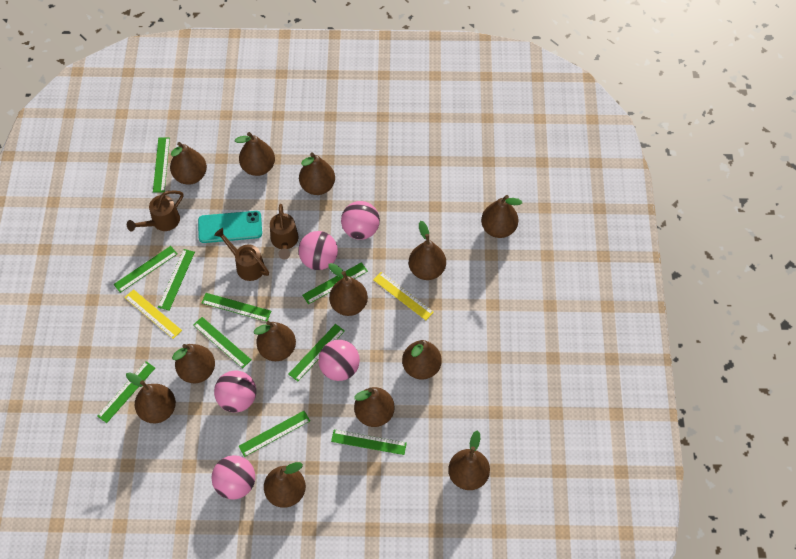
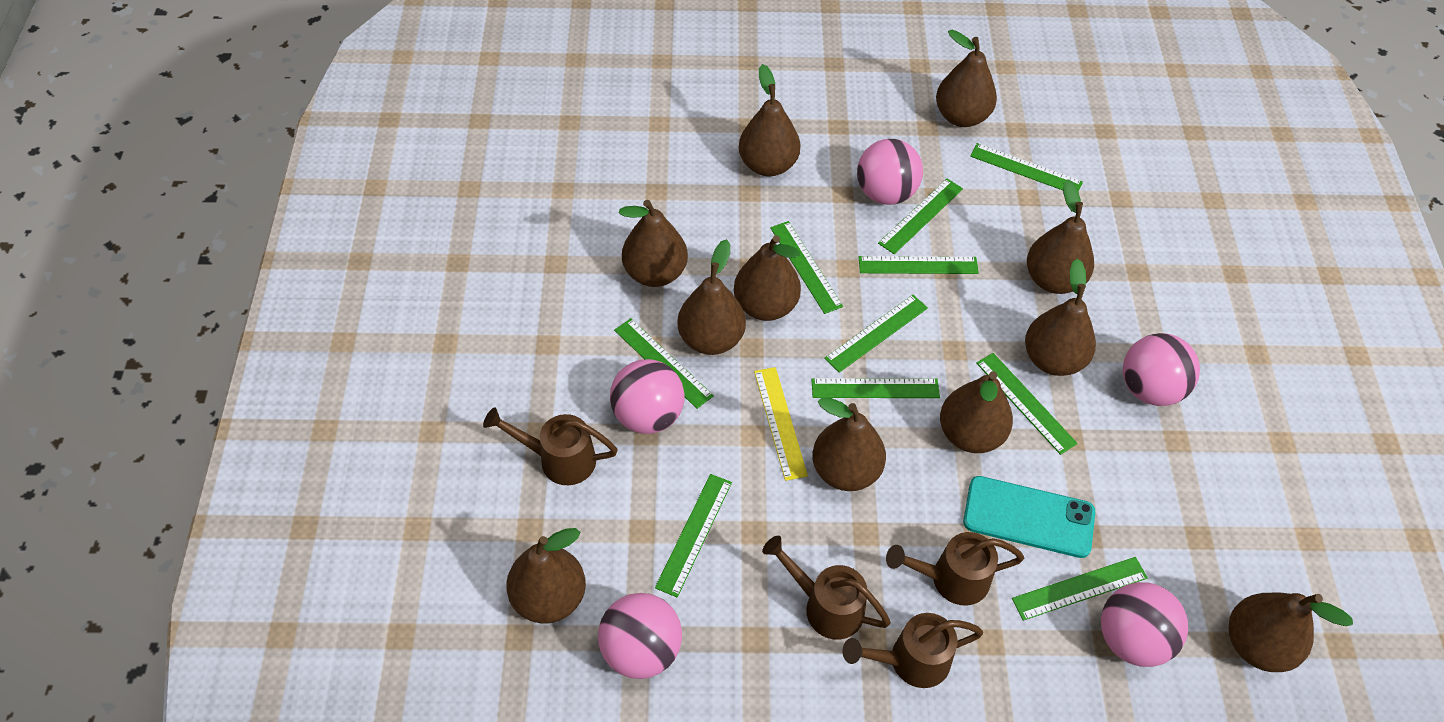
brown pear: 13 -> 11
brown watering can: 3 -> 4
yellow ruler: 2 -> 1

